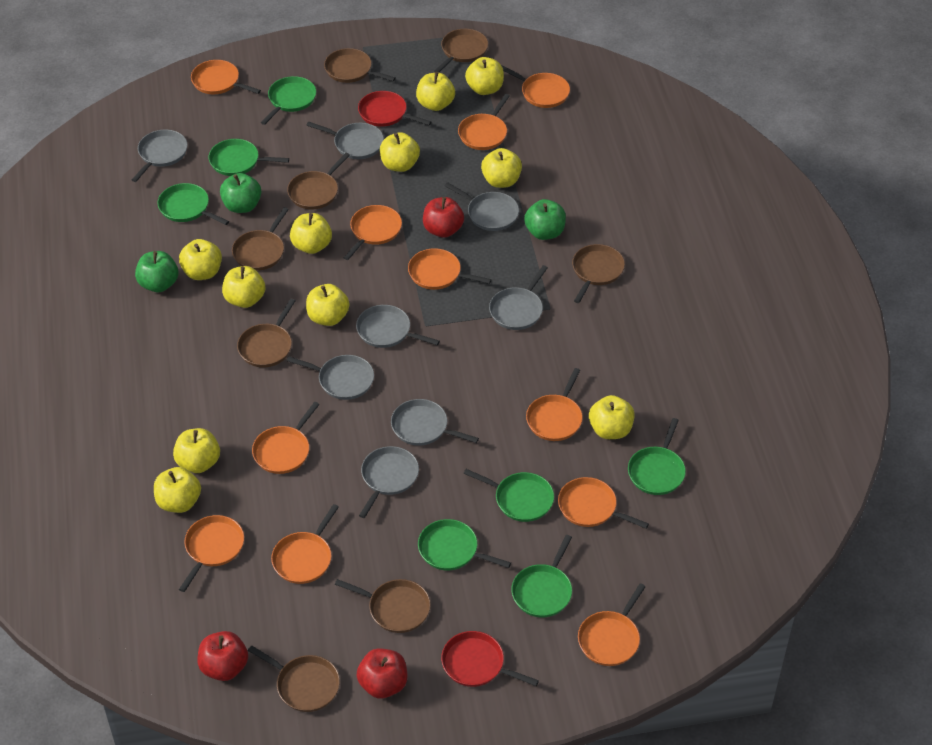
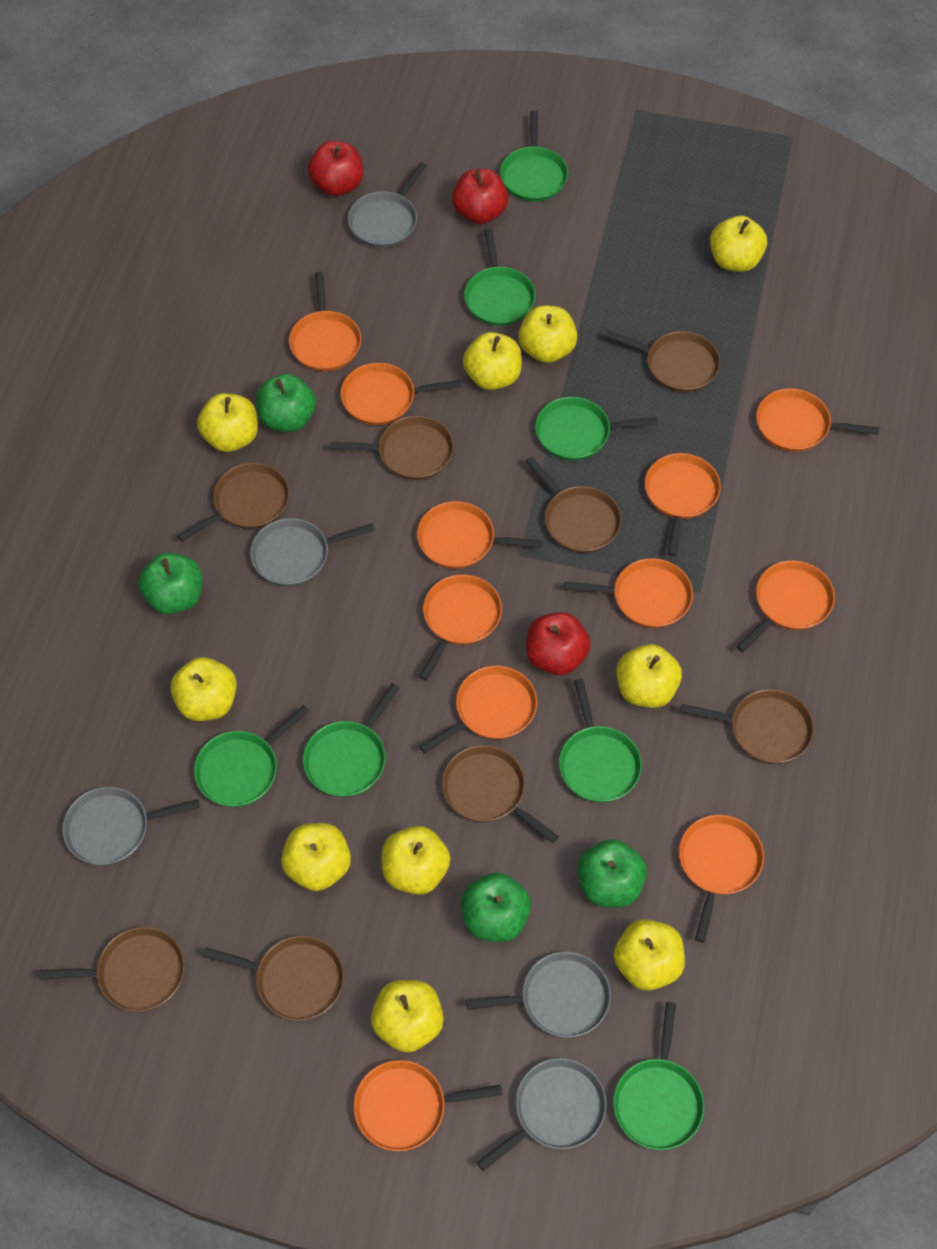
green apple: 3 -> 4
grey pan: 8 -> 5
red pan: 2 -> 0
yellow apple: 11 -> 10

